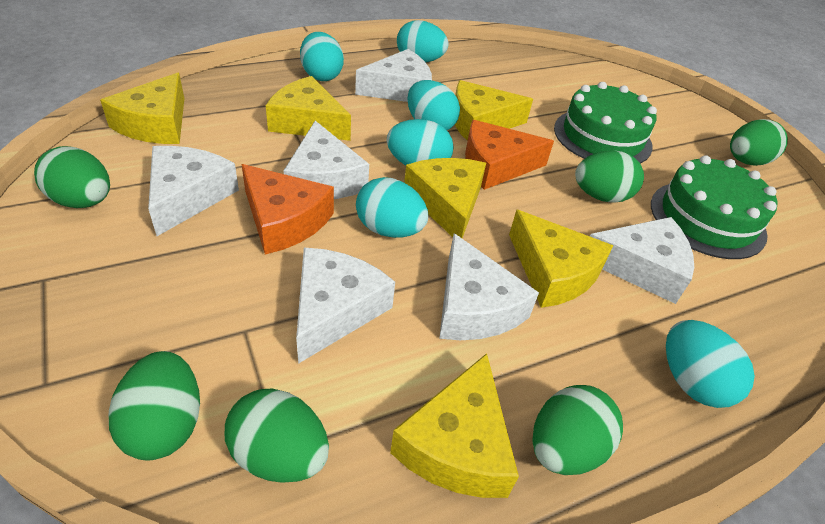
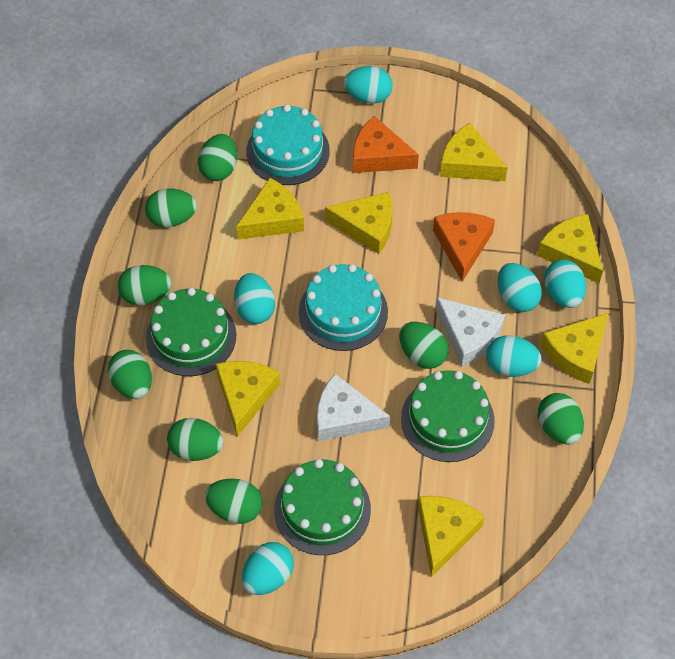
green cake: 2 -> 3
green egg: 6 -> 8
turquoise cake: 0 -> 2
white cheese: 6 -> 2
yellow cheese: 6 -> 7

